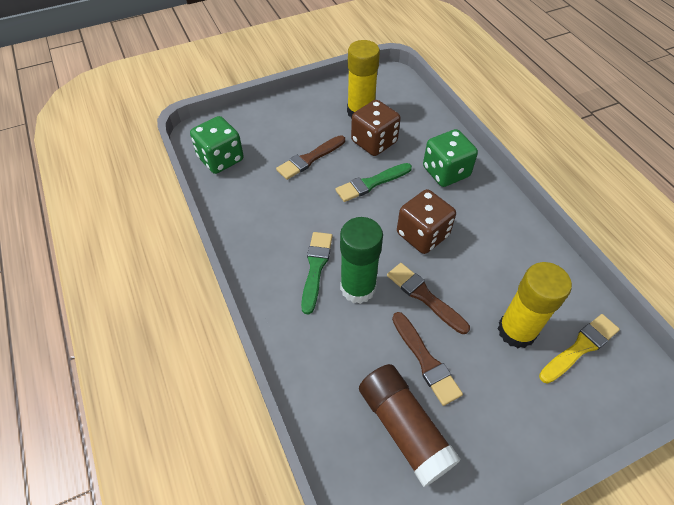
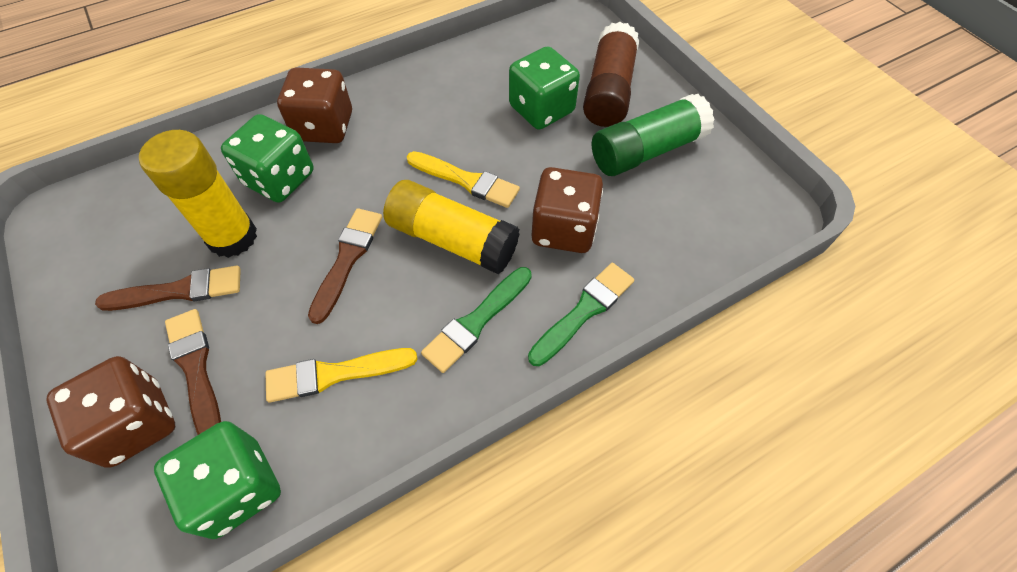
brown dice: 2 -> 3
green dice: 2 -> 3
yellow brush: 1 -> 2

